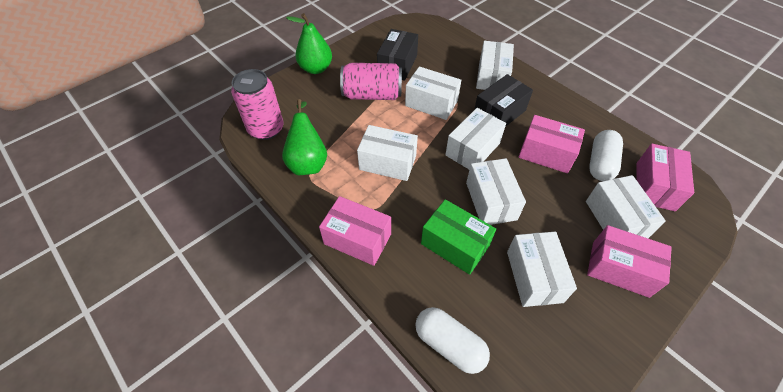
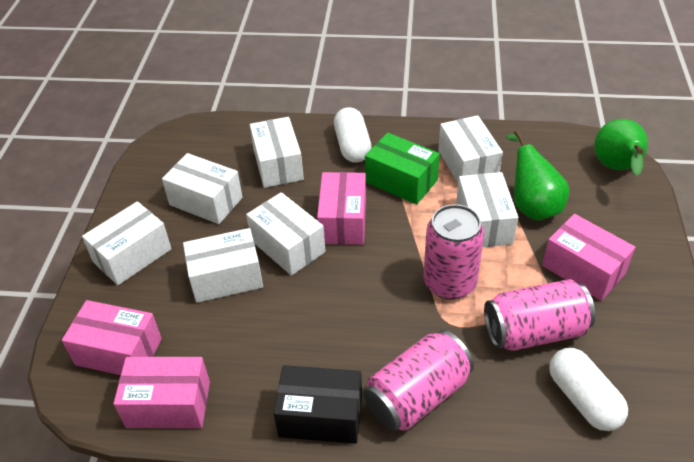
black box: 2 -> 1
pink can: 2 -> 3

